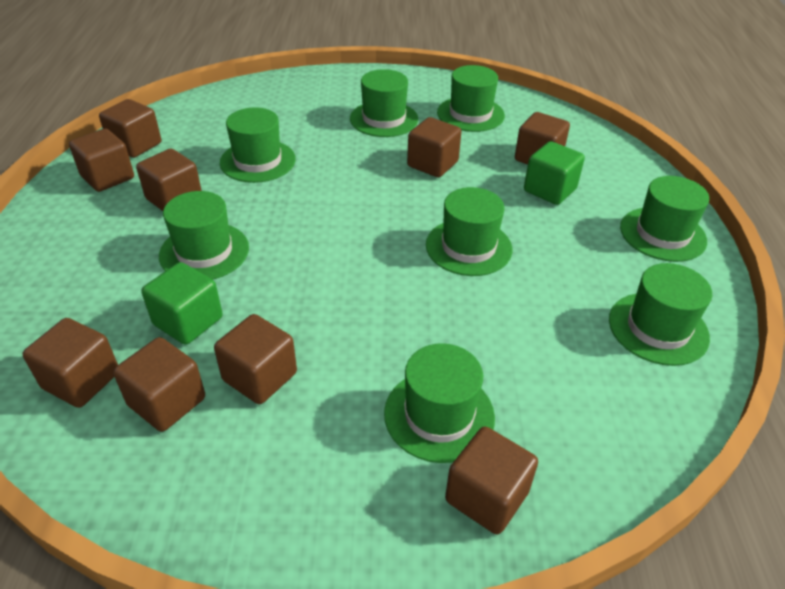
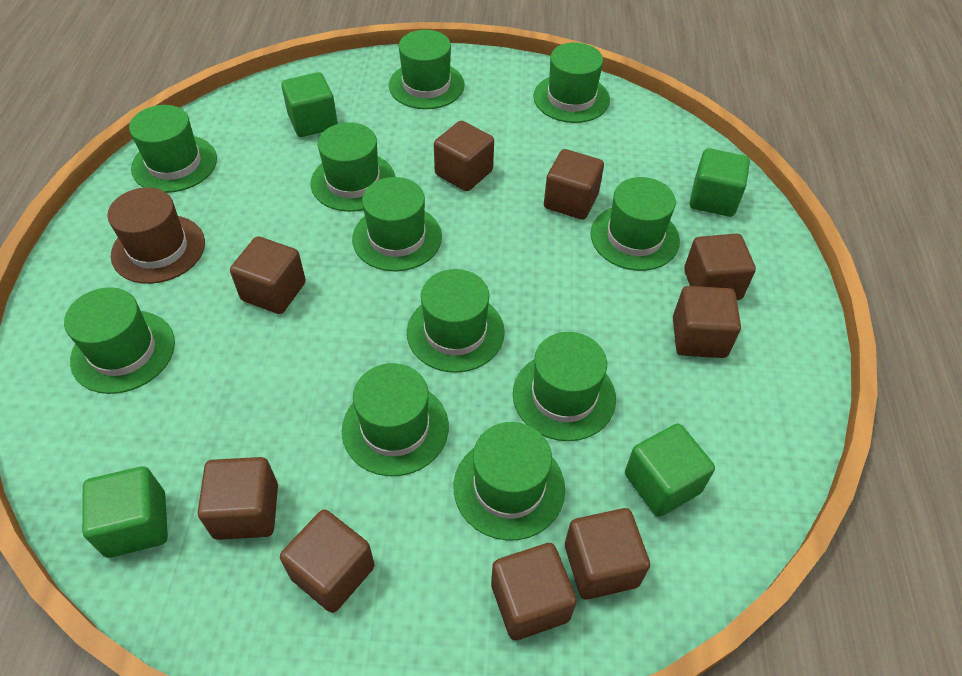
brown hat: 0 -> 1
green cube: 2 -> 4
green hat: 8 -> 11

